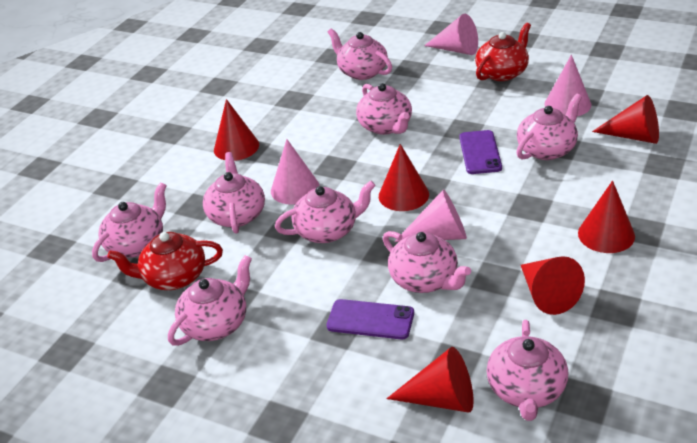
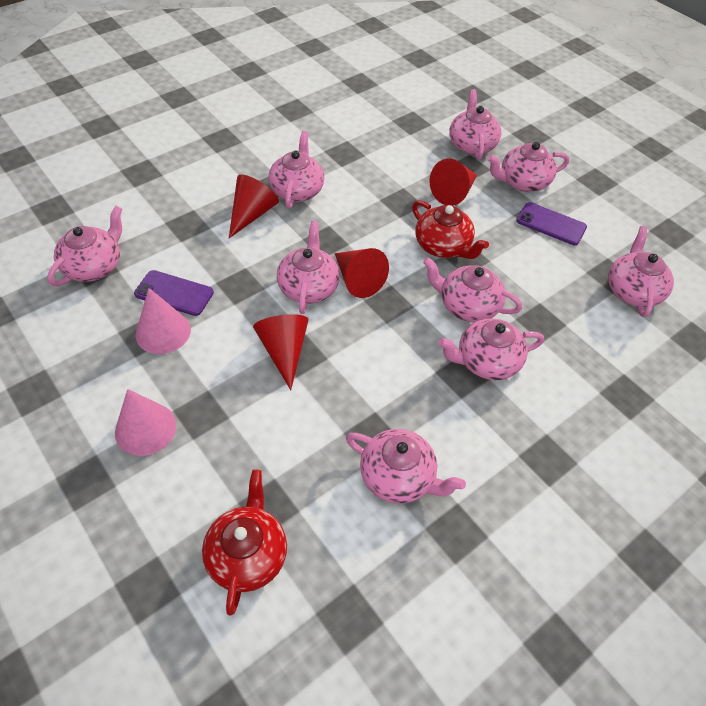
pink cone: 4 -> 2
red cone: 6 -> 4

